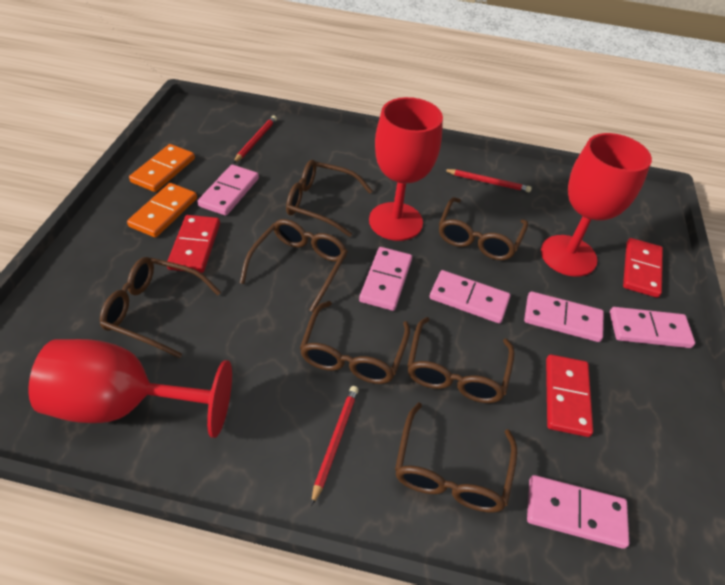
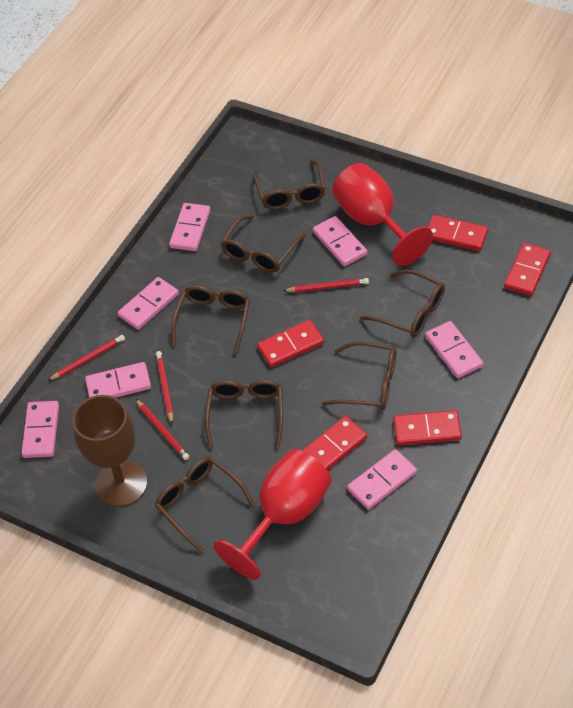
brown goblet: 0 -> 1
orange domino: 2 -> 0
pink domino: 6 -> 7
red domino: 3 -> 5
red goblet: 3 -> 2
red pencil: 3 -> 4

